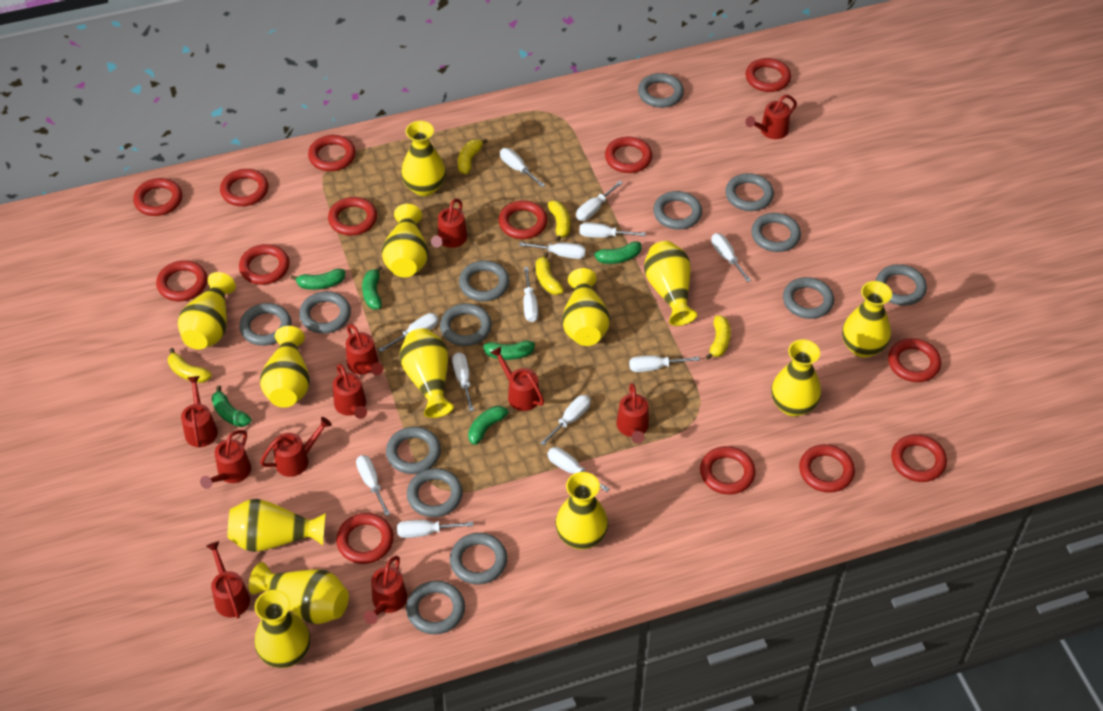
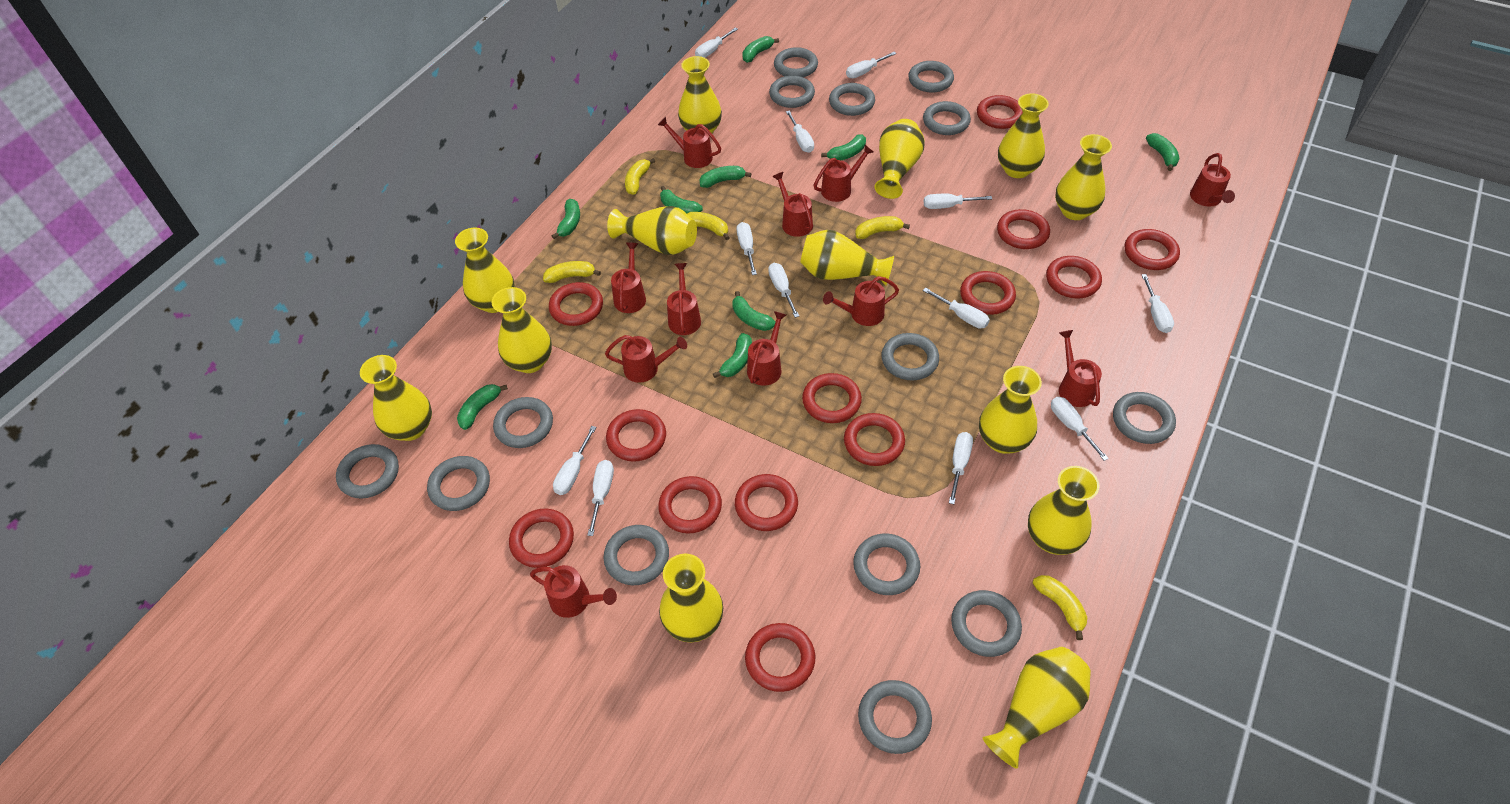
green banana: 6 -> 9
red ring: 14 -> 13
white screwdriver: 13 -> 12

